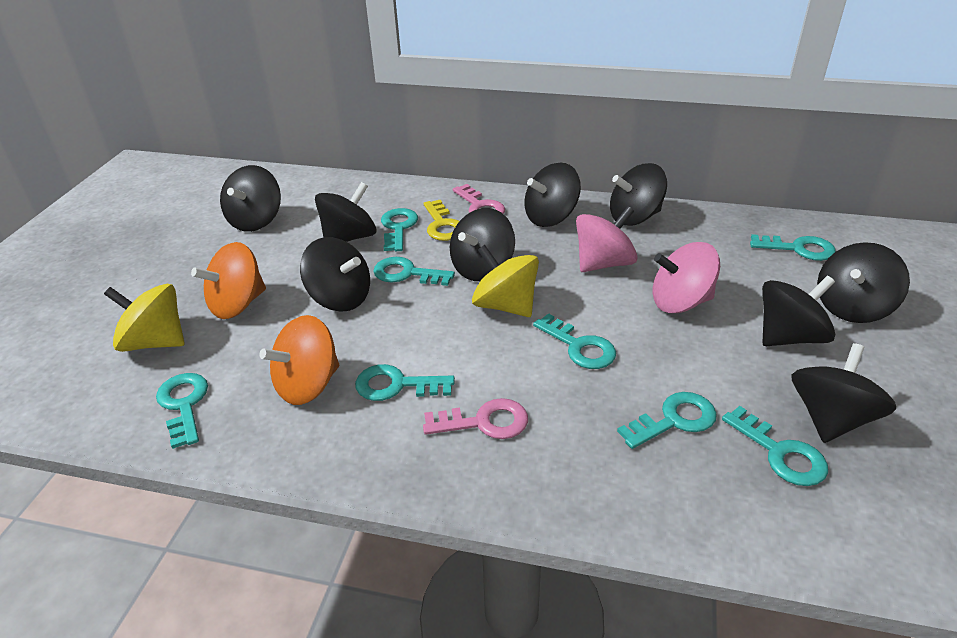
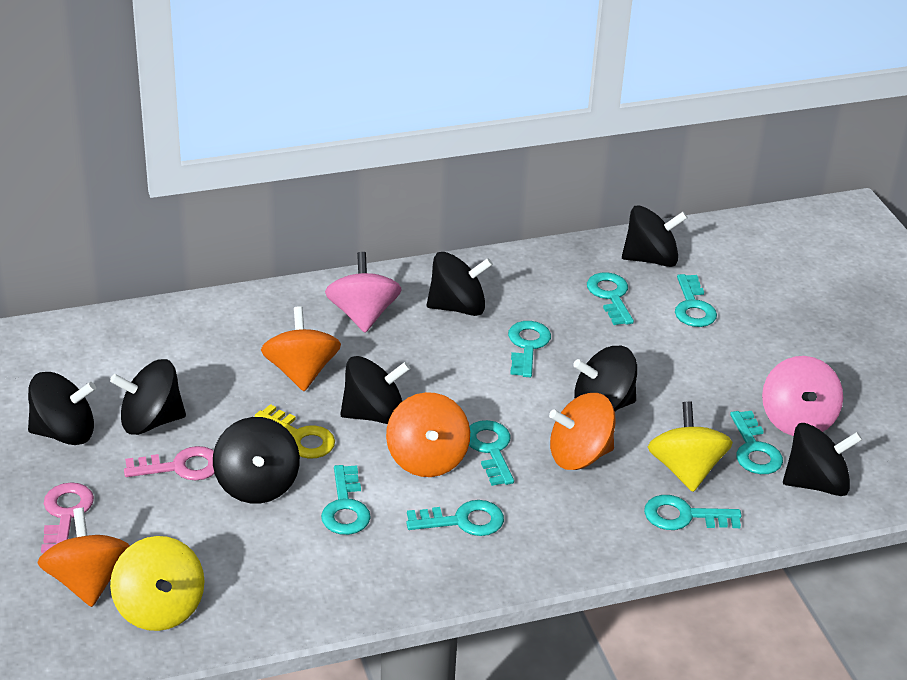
black spinning top: 9 -> 8
orange spinning top: 2 -> 4

